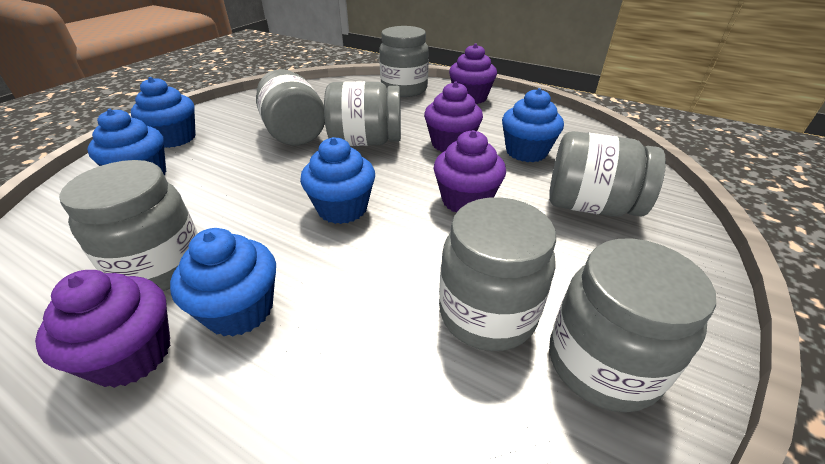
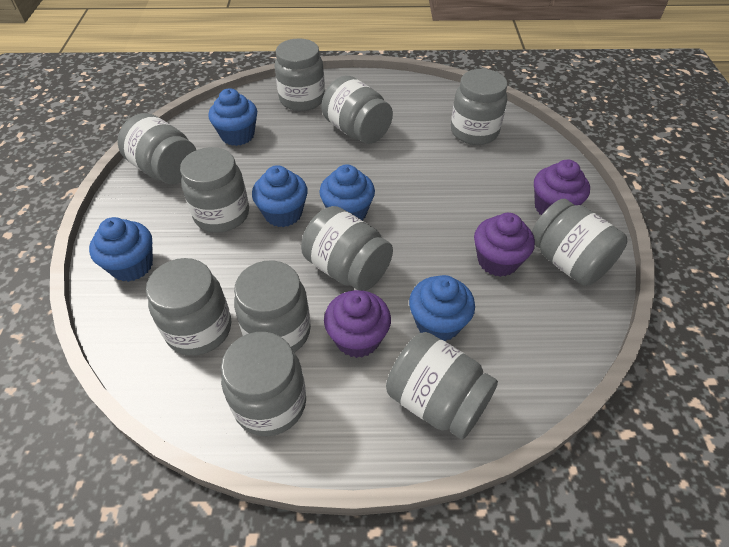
grey jar: 7 -> 11
purple cupcake: 4 -> 3

